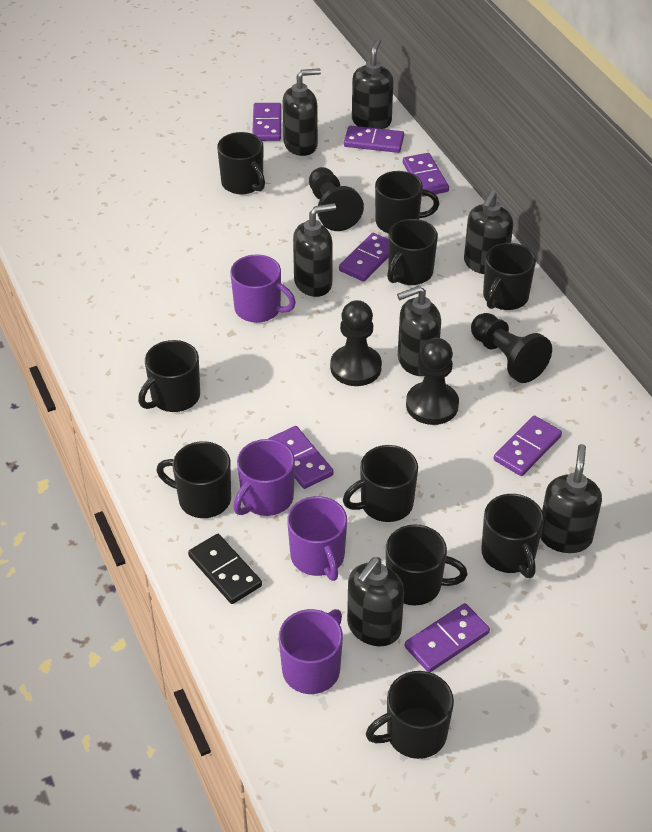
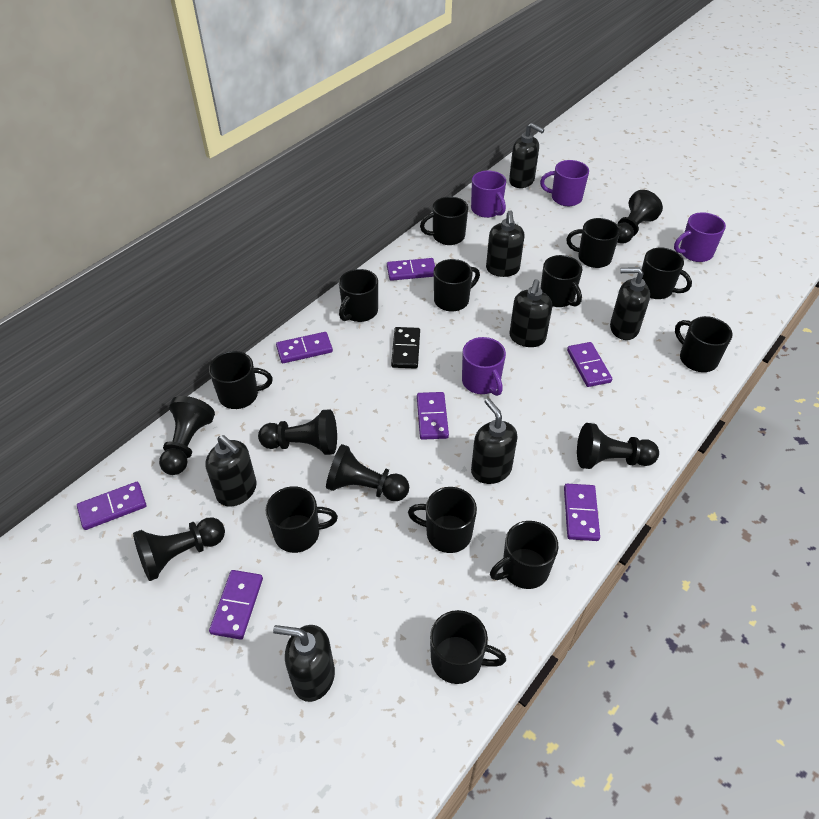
black mug: 10 -> 12
black pawn: 4 -> 6

